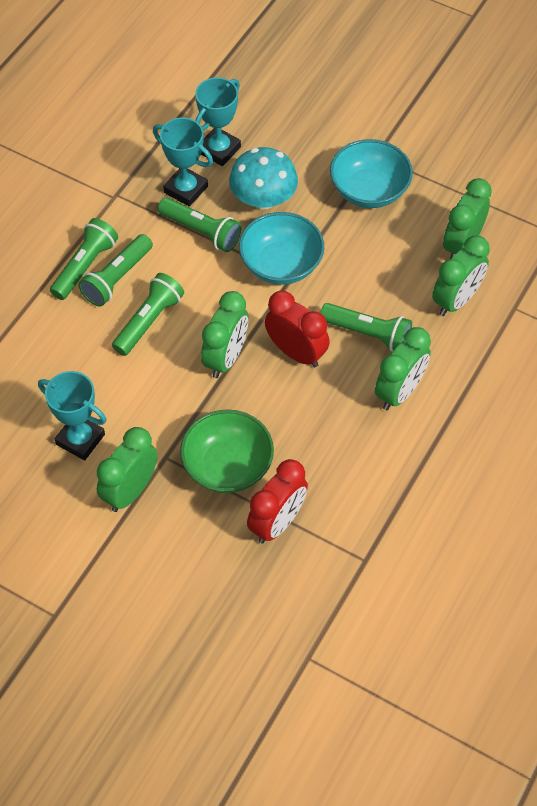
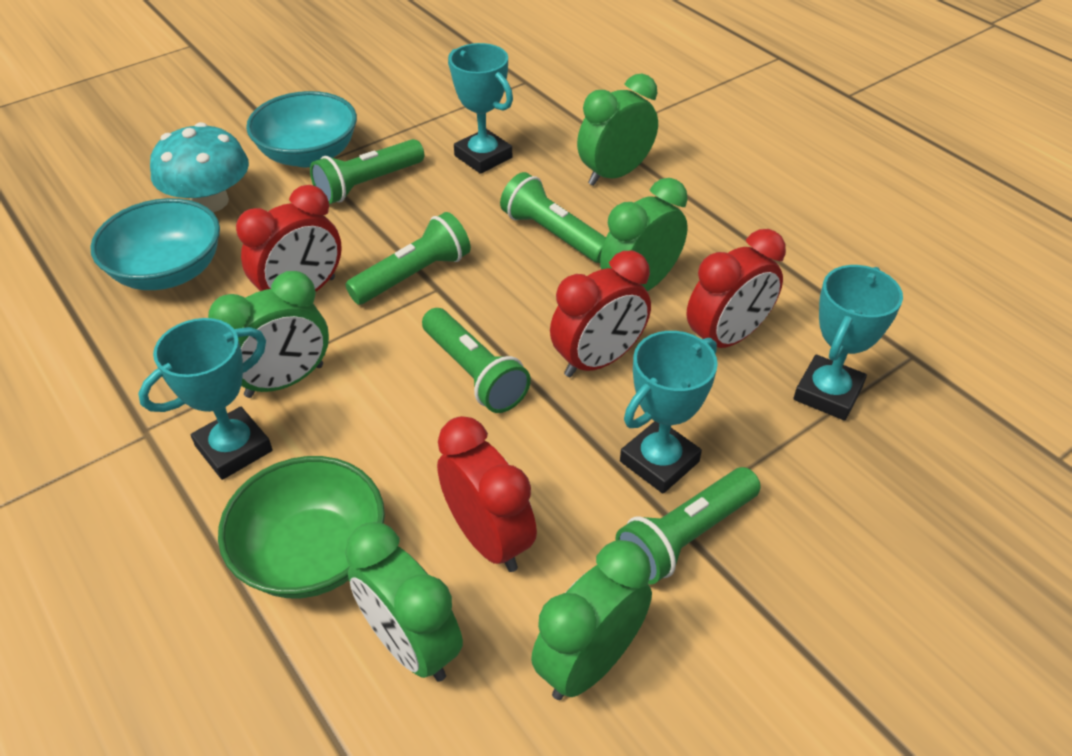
red clock: 2 -> 4
turquoise trophy: 3 -> 4

